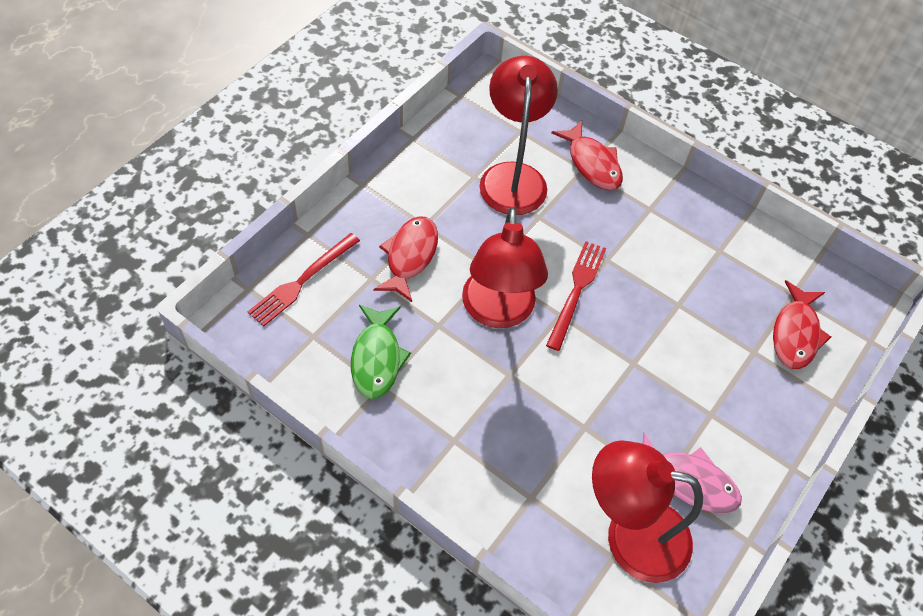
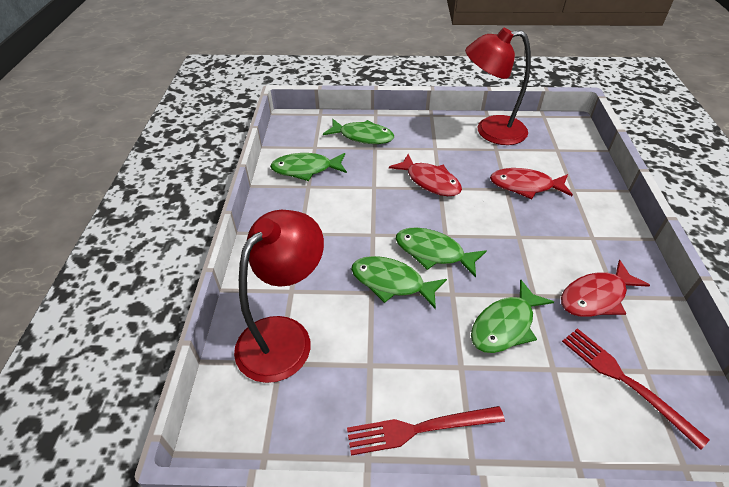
green fish: 1 -> 5
pink fish: 1 -> 0
red lamp: 3 -> 2

